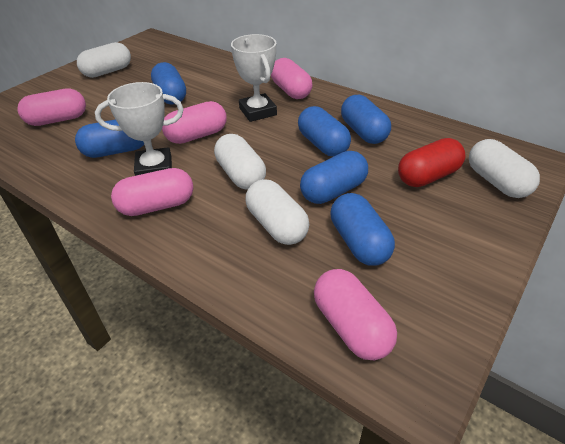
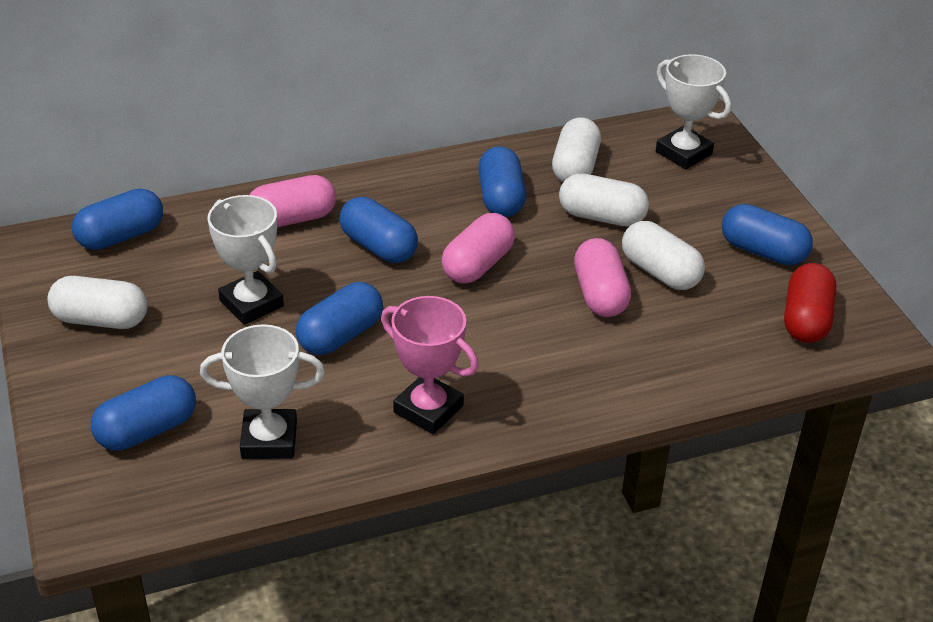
pink capsule: 5 -> 3
pink trophy: 0 -> 1
white trophy: 2 -> 3

